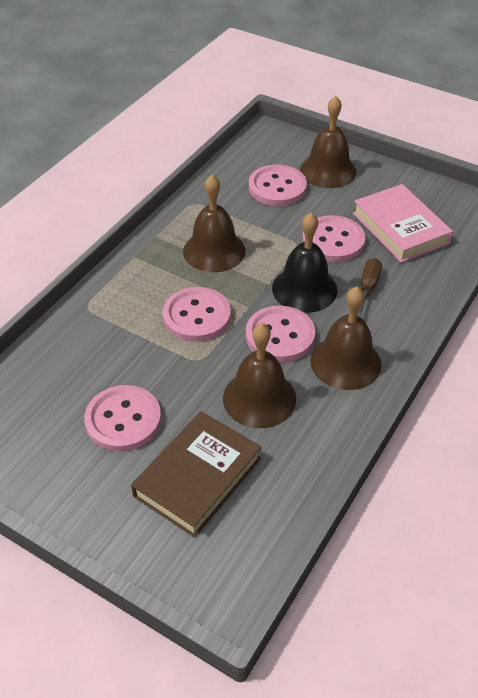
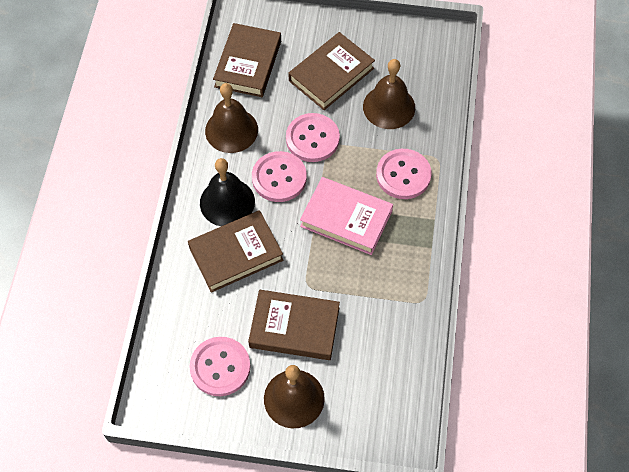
brown bell: 4 -> 3
brown book: 1 -> 4
brown screwdriver: 1 -> 0
pink button: 5 -> 4

